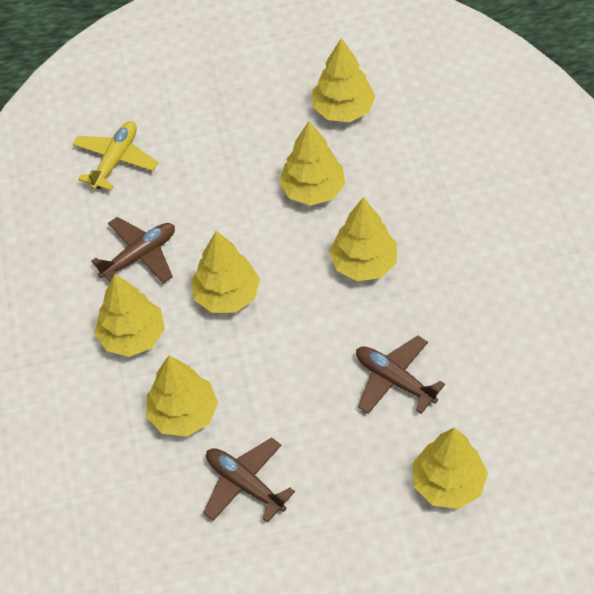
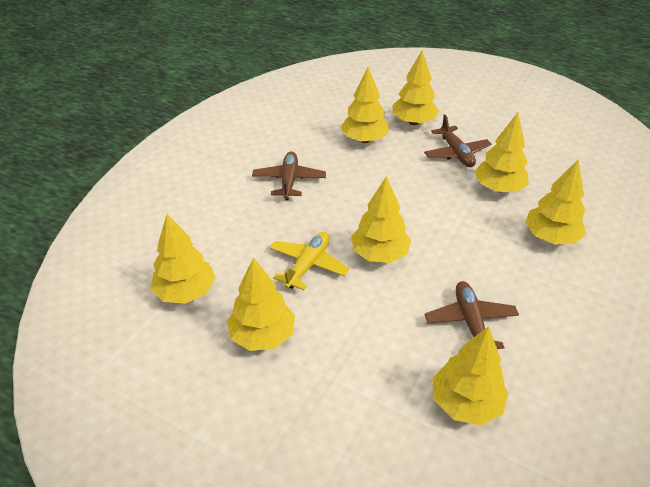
yellow tree: 7 -> 8

